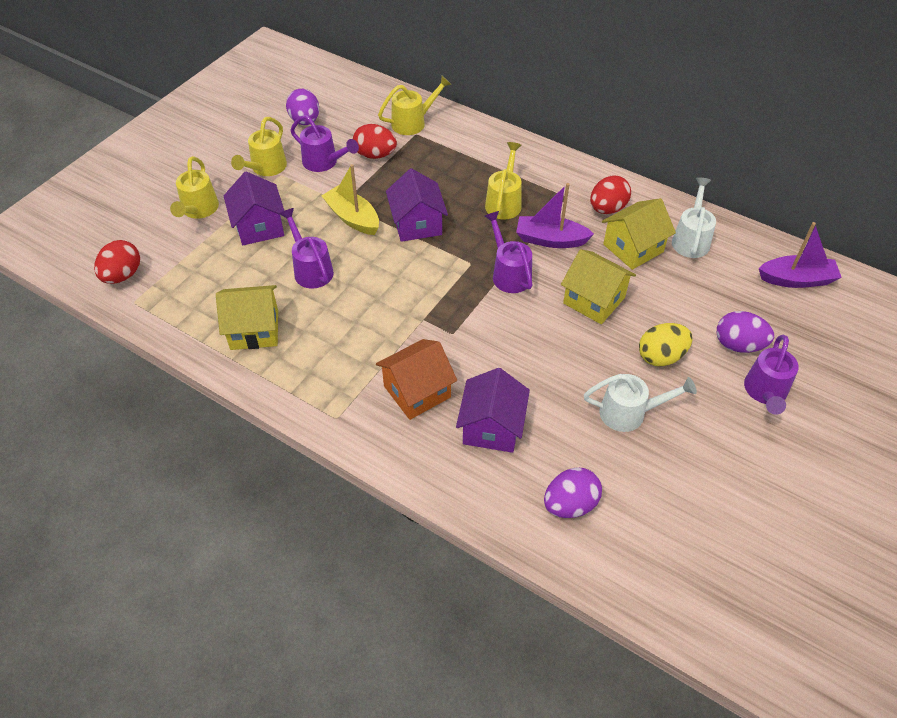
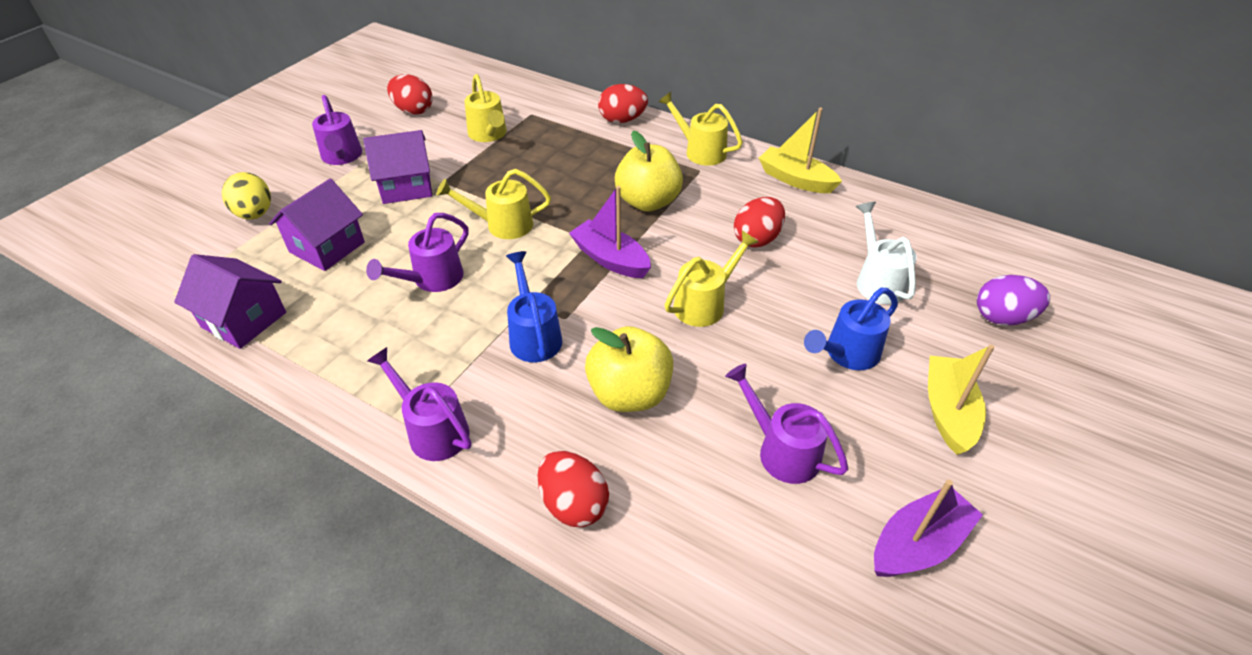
blue watering can: 0 -> 2
orange house: 1 -> 0
purple egg: 3 -> 1
red egg: 3 -> 4
white watering can: 2 -> 1
yellow apple: 0 -> 2
yellow boat: 1 -> 2
yellow house: 3 -> 0

